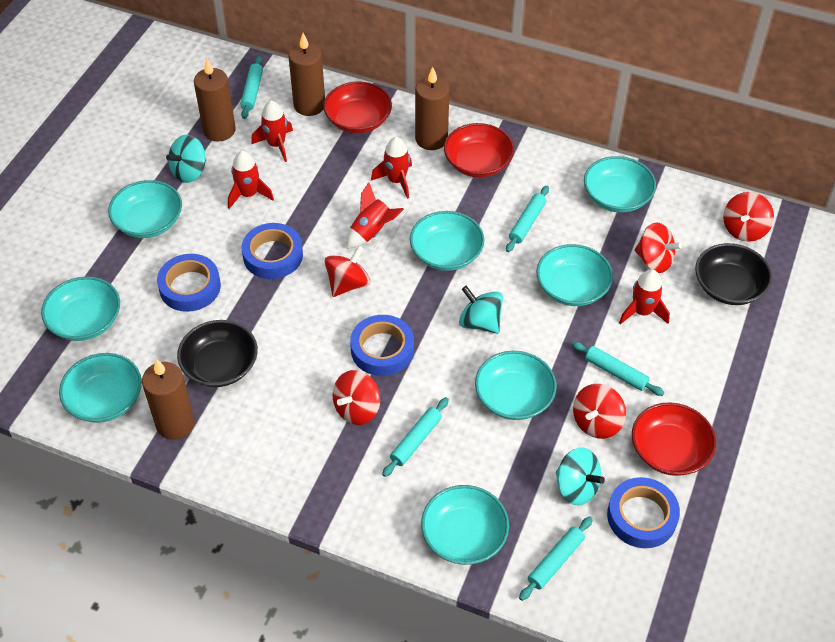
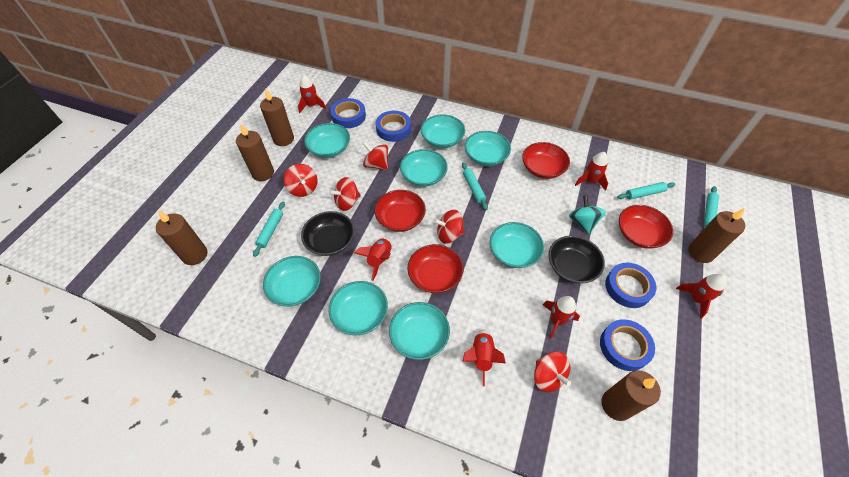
brown candle: 4 -> 5
red bowl: 3 -> 4
red rocket: 5 -> 6
turquoise rolling pin: 5 -> 4
turquoise spinning top: 3 -> 1

